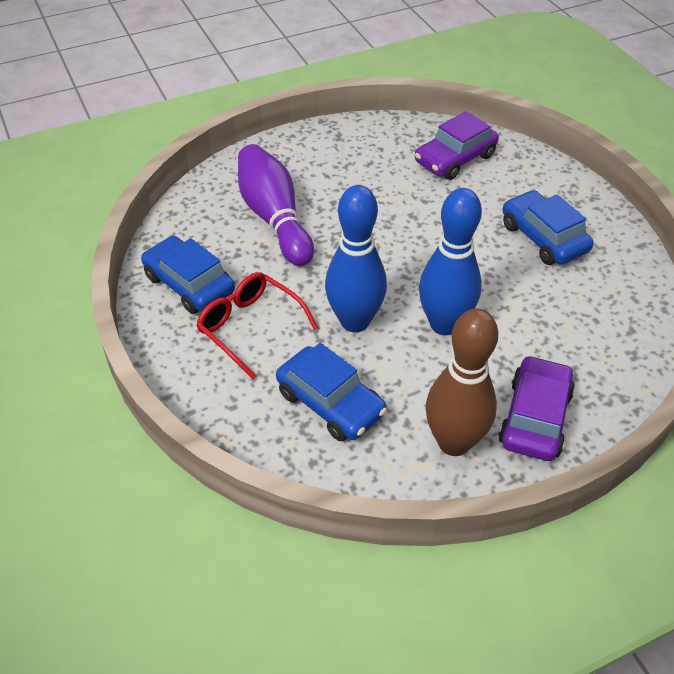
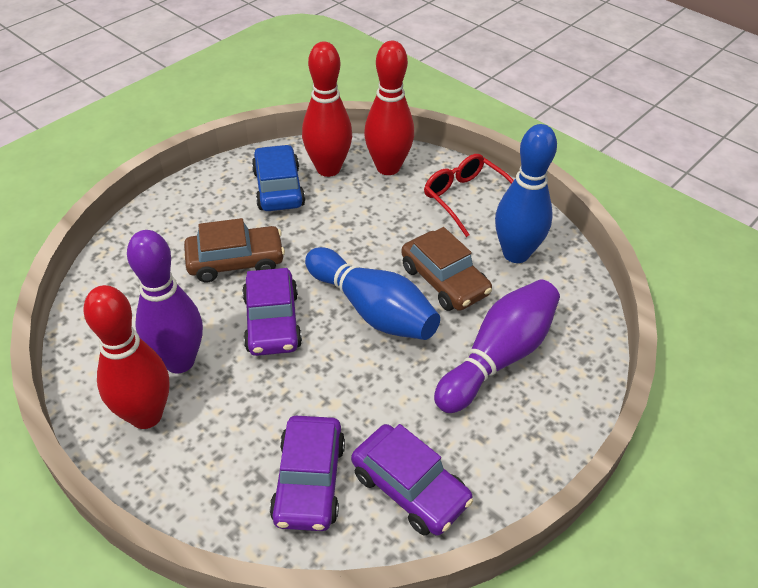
blue car: 3 -> 1
brown bowling pin: 1 -> 0
brown car: 0 -> 2
purple bowling pin: 1 -> 2
purple car: 2 -> 3
red bowling pin: 0 -> 3

